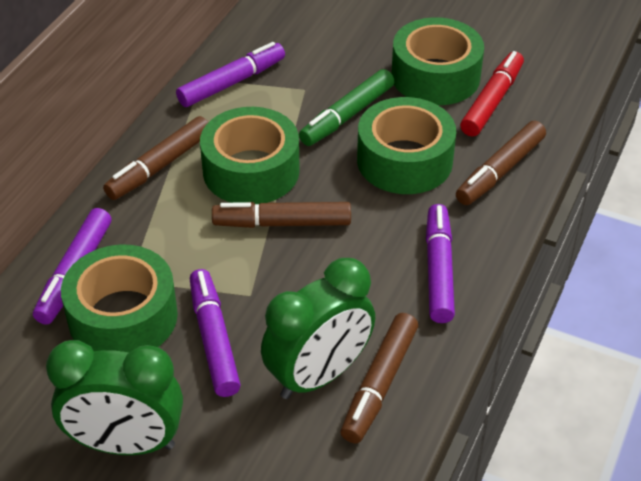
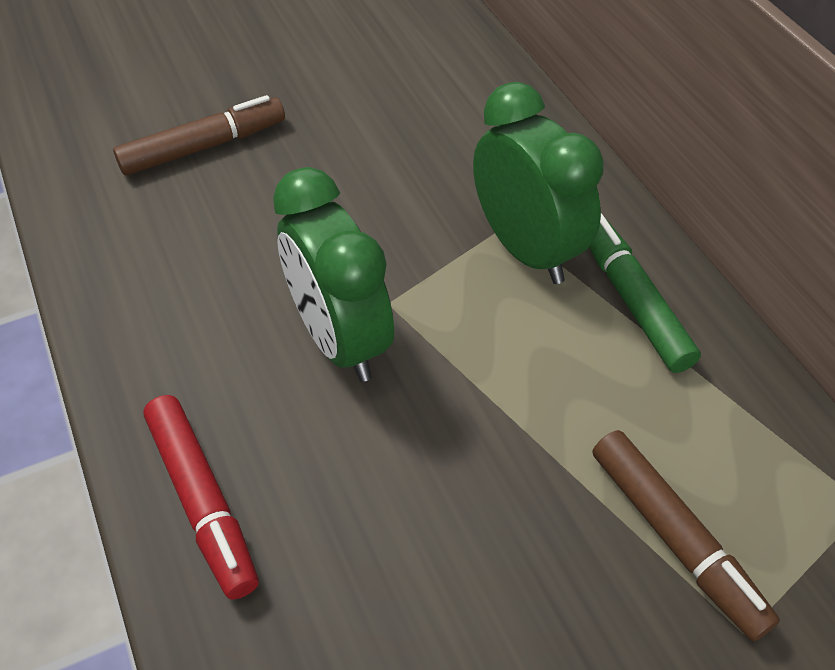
brown marker: 4 -> 2
green tape: 4 -> 0
purple marker: 4 -> 0

